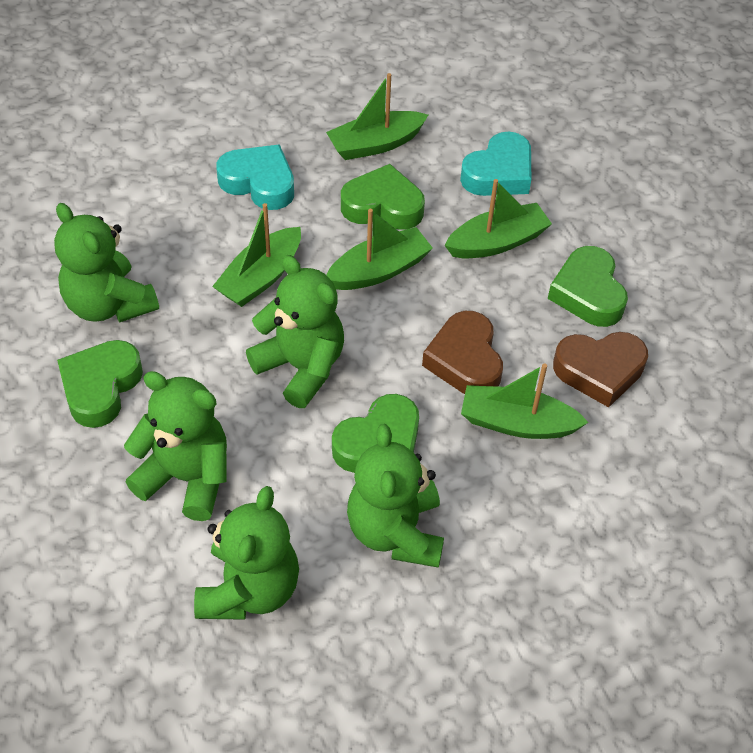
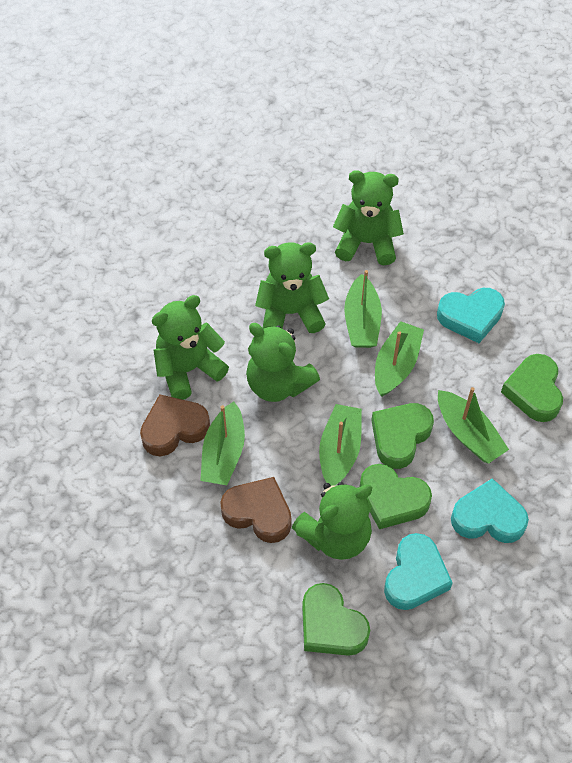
turquoise heart: 2 -> 3

